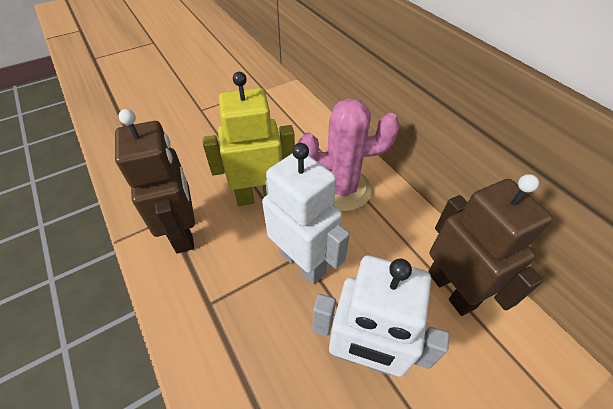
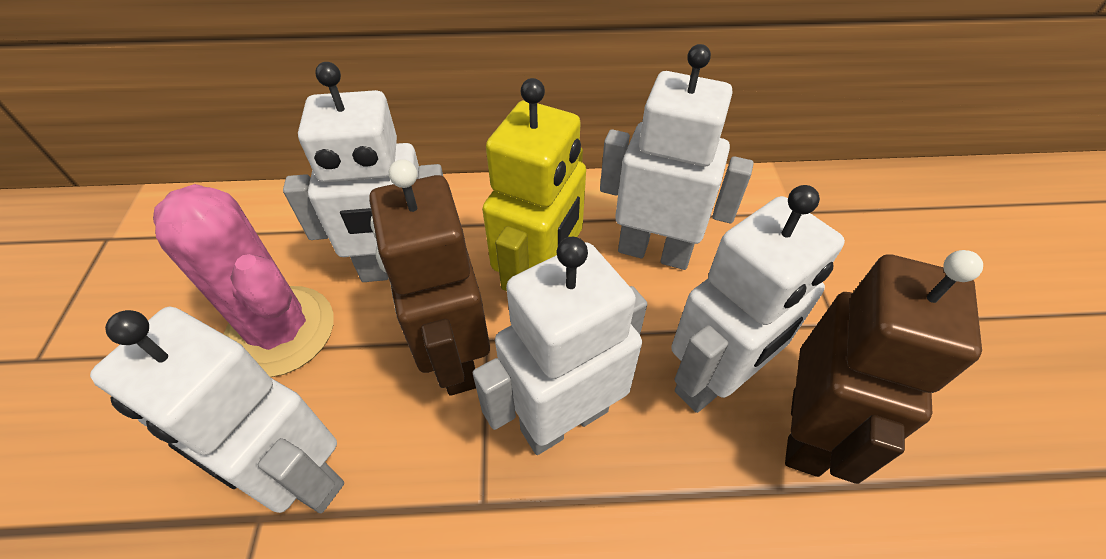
white robot: 2 -> 5

